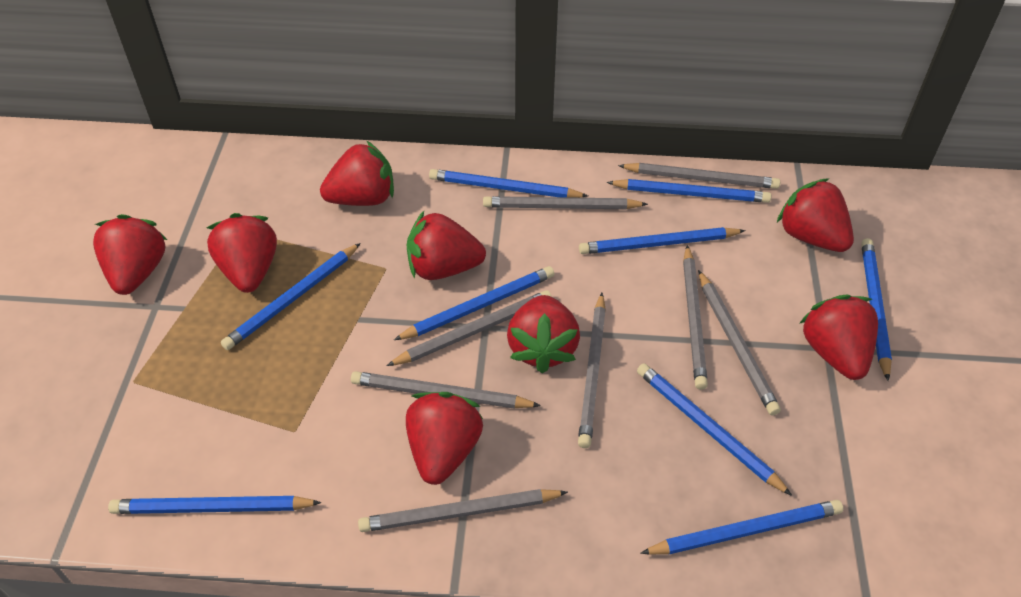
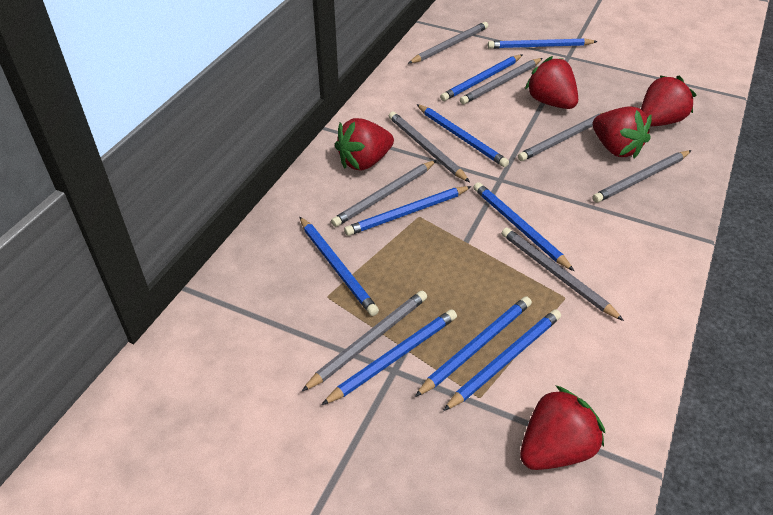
red strawberry: 8 -> 5

